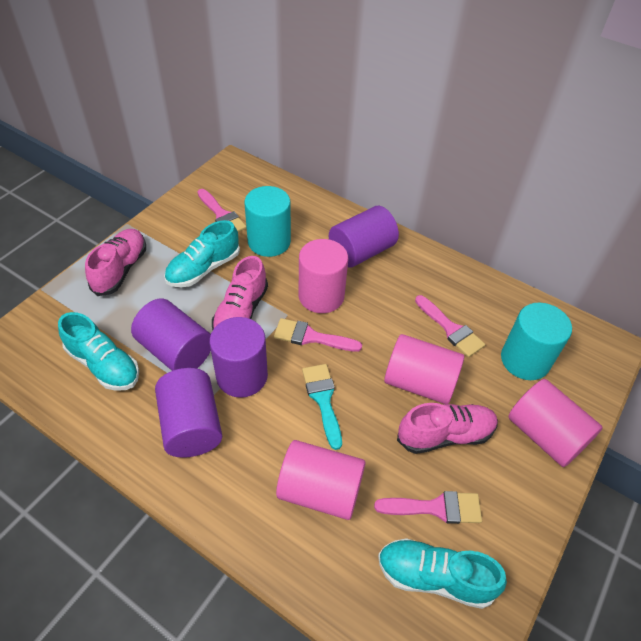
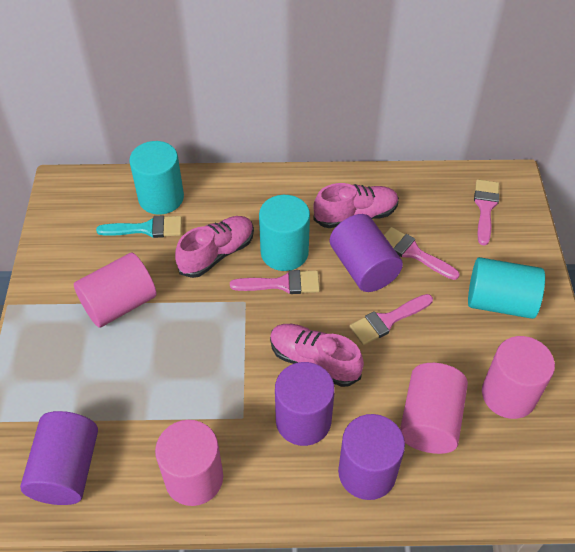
turquoise cylinder: 2 -> 3
turquoise shoe: 3 -> 0

